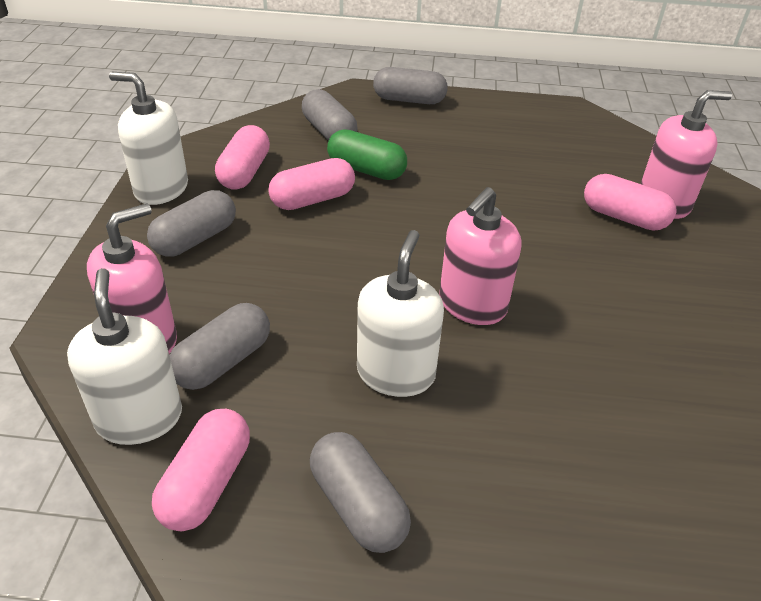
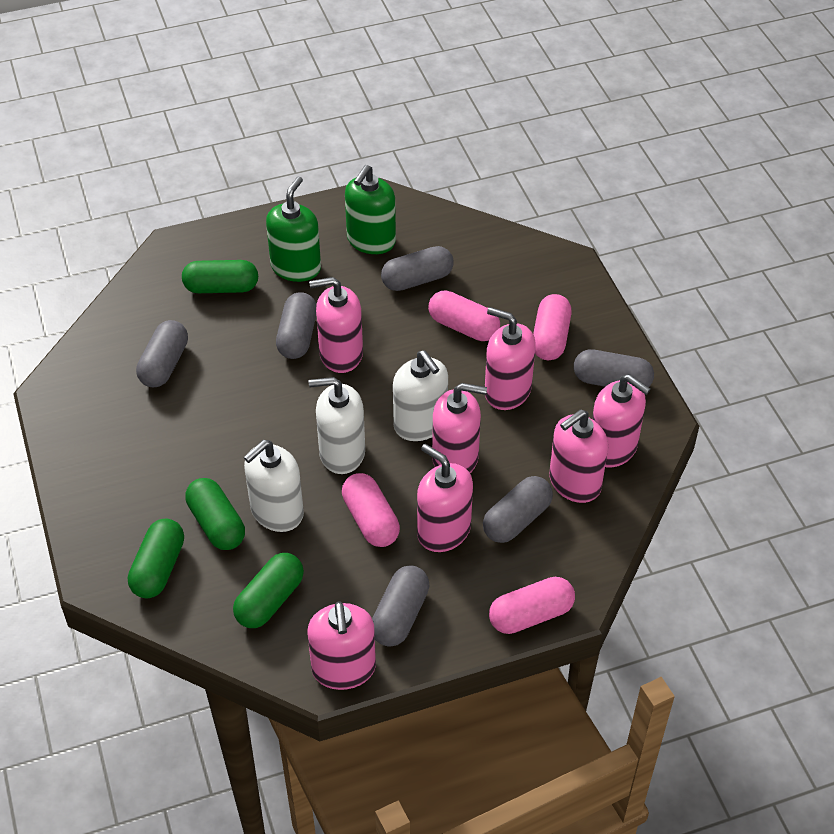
green capsule: 1 -> 4
green soap dispenser: 0 -> 2
grey capsule: 5 -> 6
pink soap dispenser: 3 -> 7

